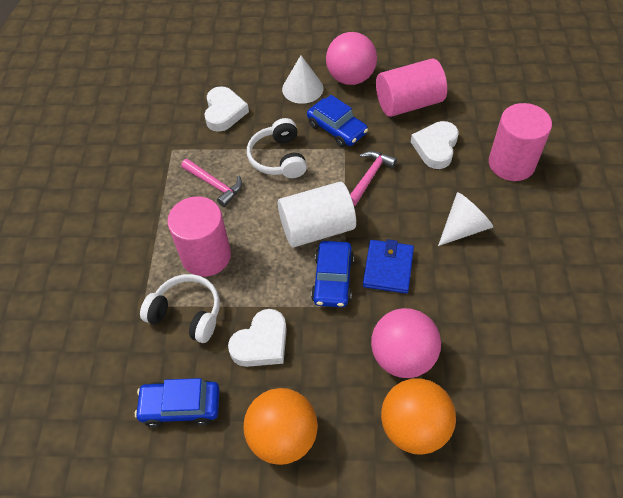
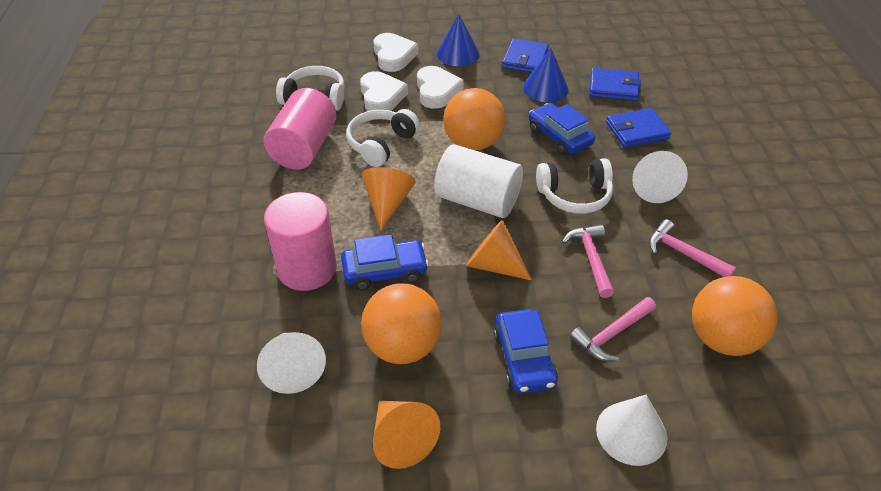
blue cone: 0 -> 2
blue wallet: 1 -> 3
orange ball: 2 -> 3
orange cone: 0 -> 3
pink ball: 2 -> 0
pink cylinder: 3 -> 2
pink hammer: 2 -> 3
white cone: 2 -> 3
white headphones: 2 -> 3

